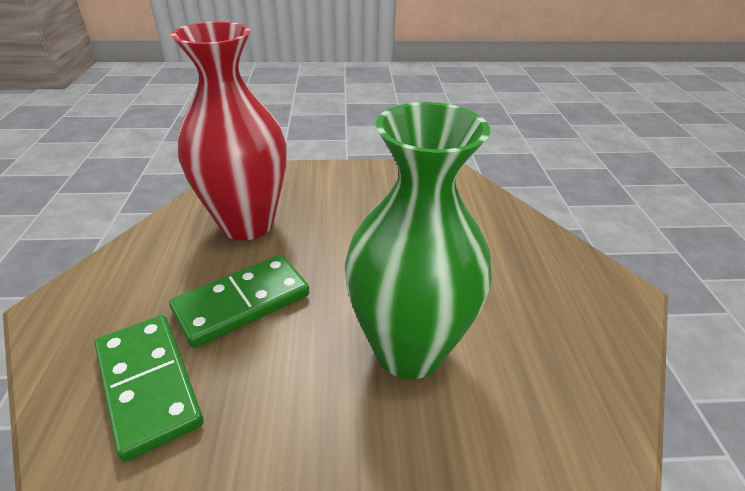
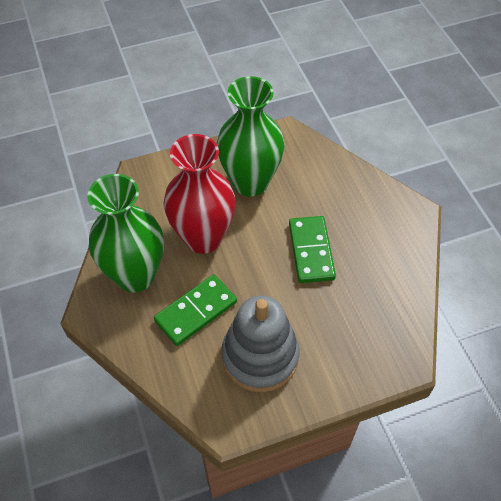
green vase: 1 -> 2
grey stacking toy: 0 -> 1

